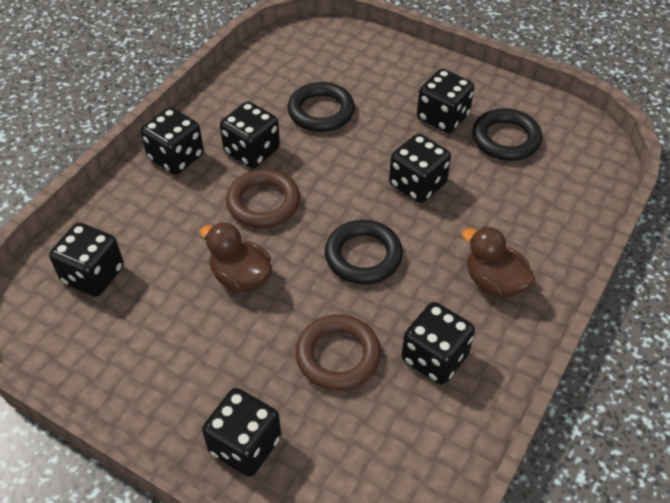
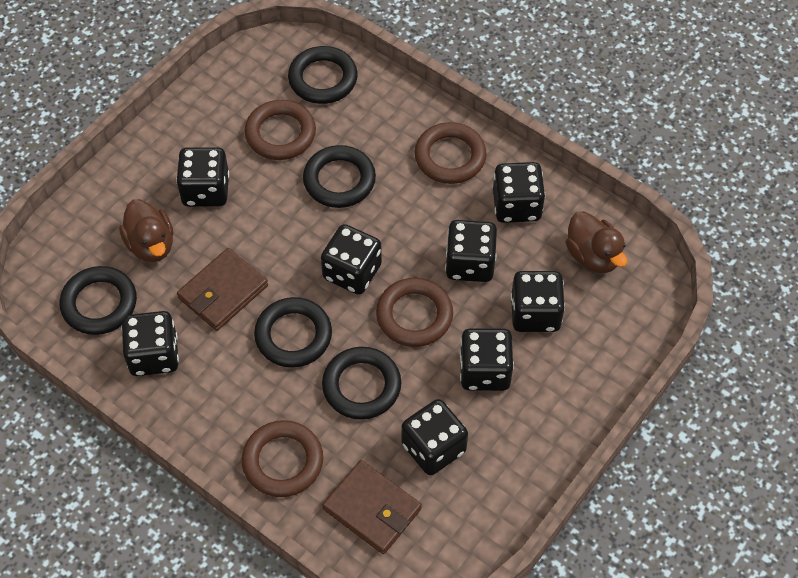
black dice: 7 -> 8
black ring: 3 -> 5
brown ring: 2 -> 4
brown wallet: 0 -> 2

